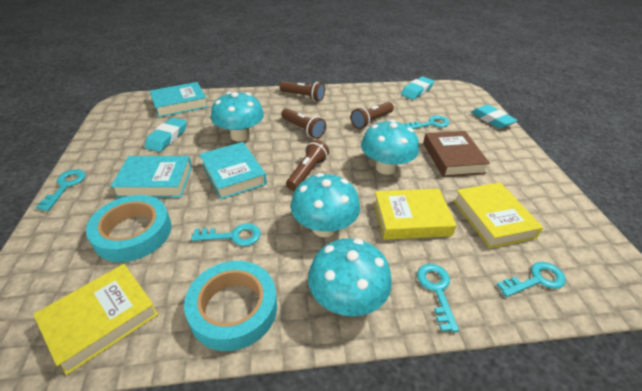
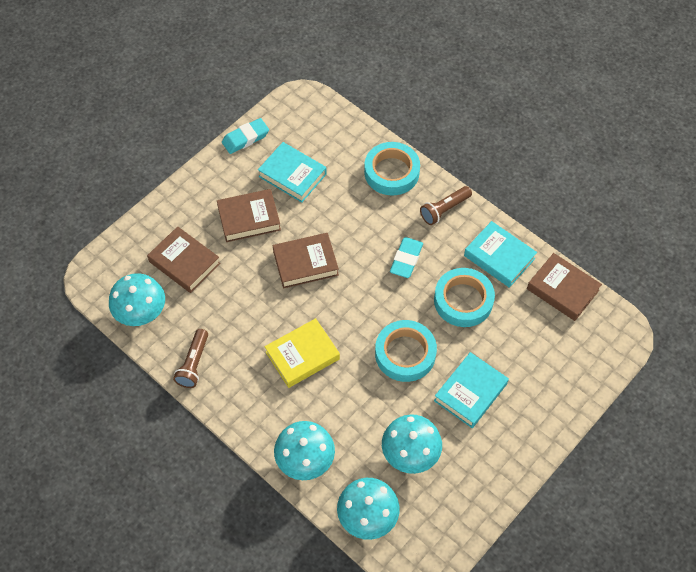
brown book: 1 -> 4
brown flashlight: 4 -> 2
turquoise eraser: 3 -> 2
turquoise key: 5 -> 0
turquoise tape: 2 -> 3
yellow book: 3 -> 1

